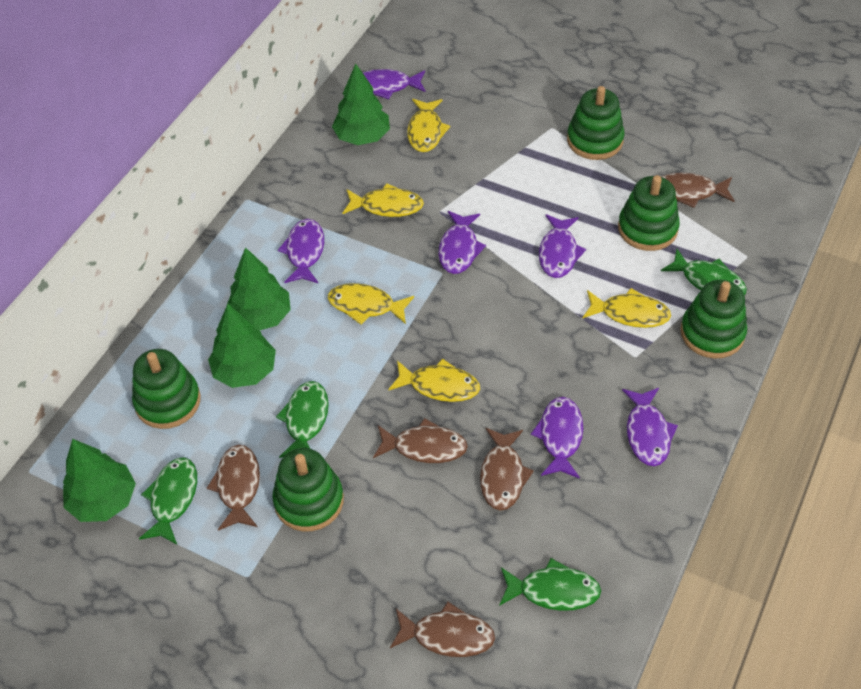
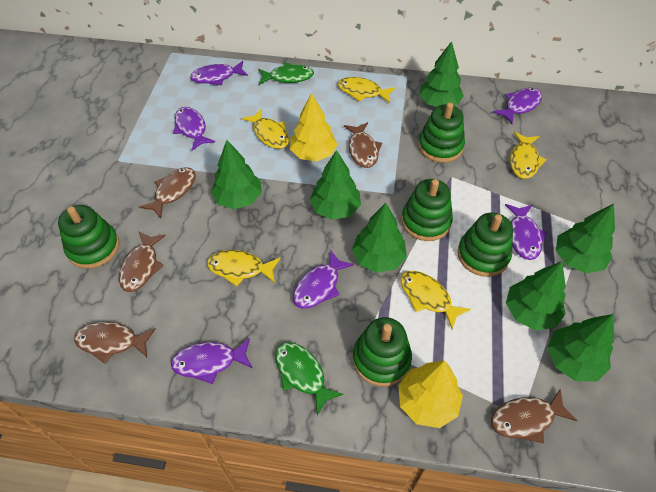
green fish: 4 -> 2
green tree: 4 -> 7
yellow tree: 0 -> 2

